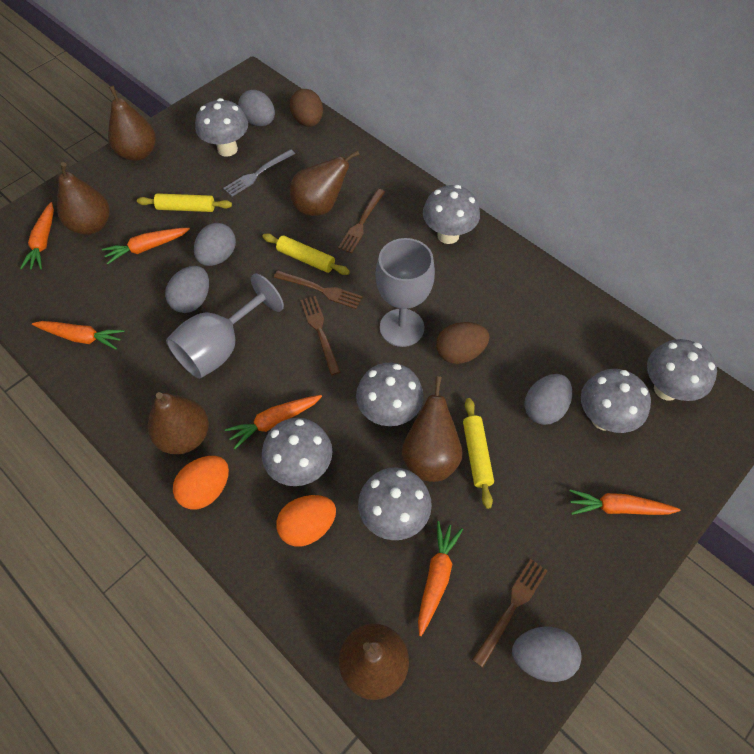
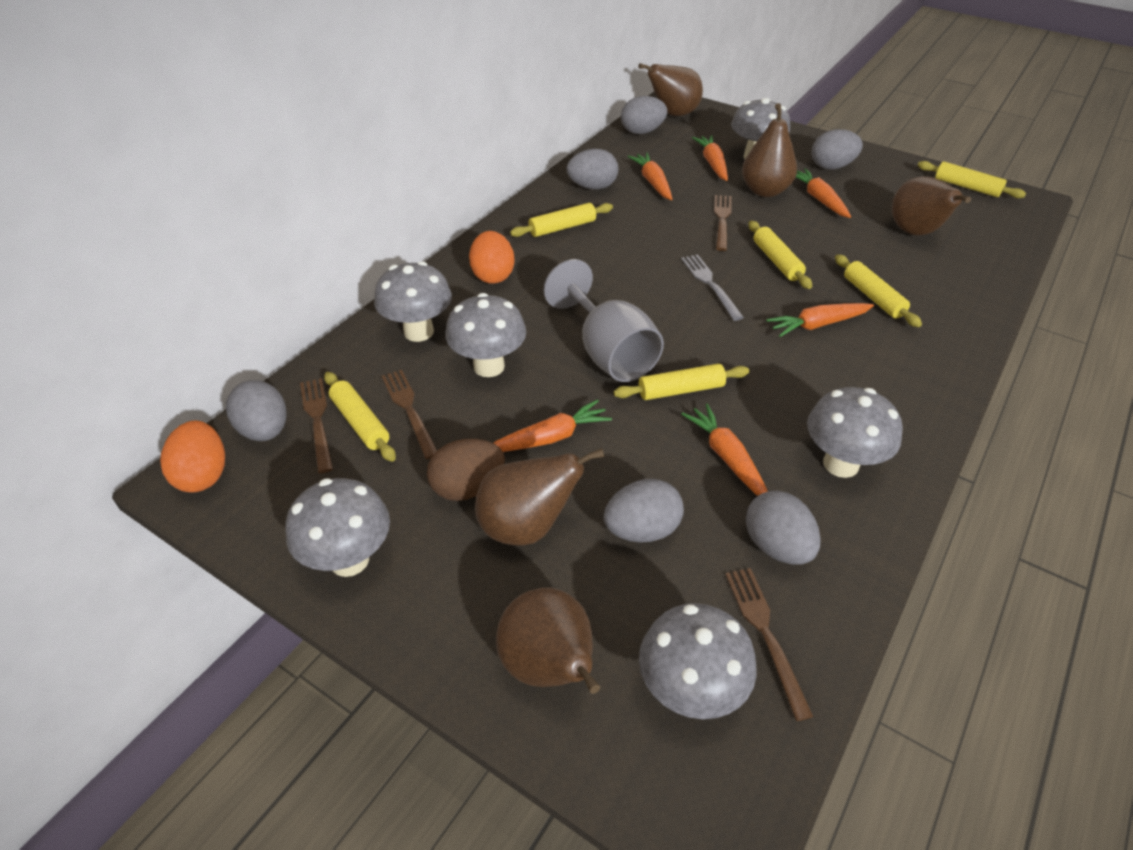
brown egg: 2 -> 1
brown pear: 6 -> 5
grey egg: 5 -> 6
grey goblet: 2 -> 1
grey mushroom: 7 -> 6
yellow rolling pin: 3 -> 6

